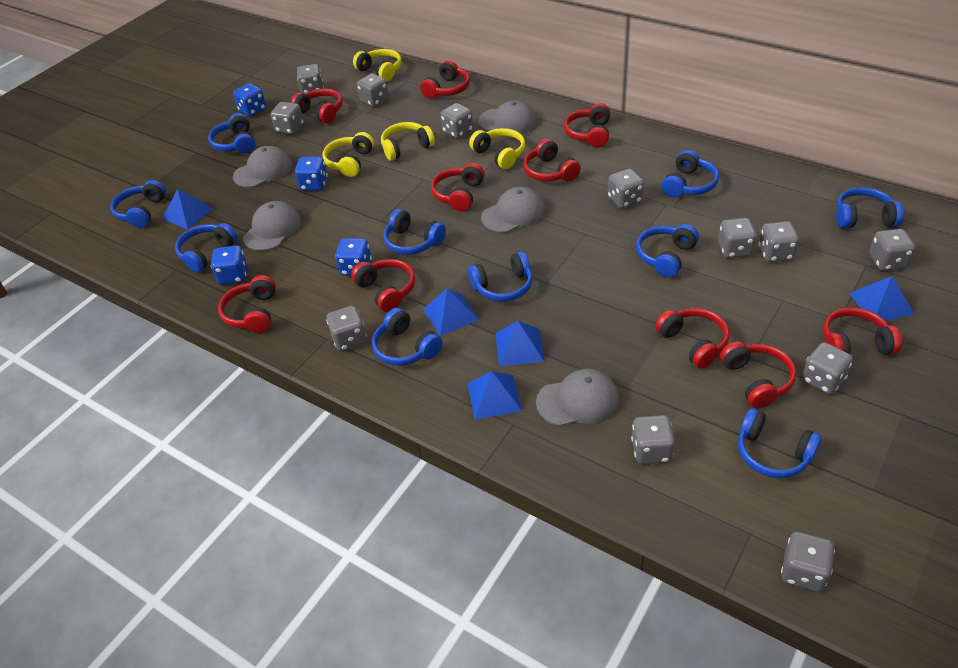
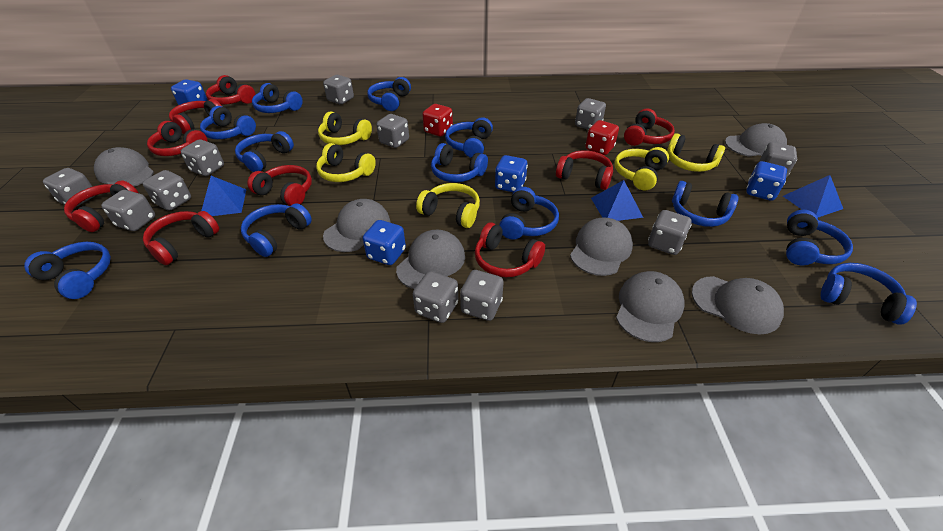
blue headphones: 10 -> 12
blue pyramid: 5 -> 3
grey cap: 5 -> 7
grey dice: 12 -> 11
red dice: 0 -> 2
red headphones: 10 -> 9
yellow headphones: 4 -> 5

